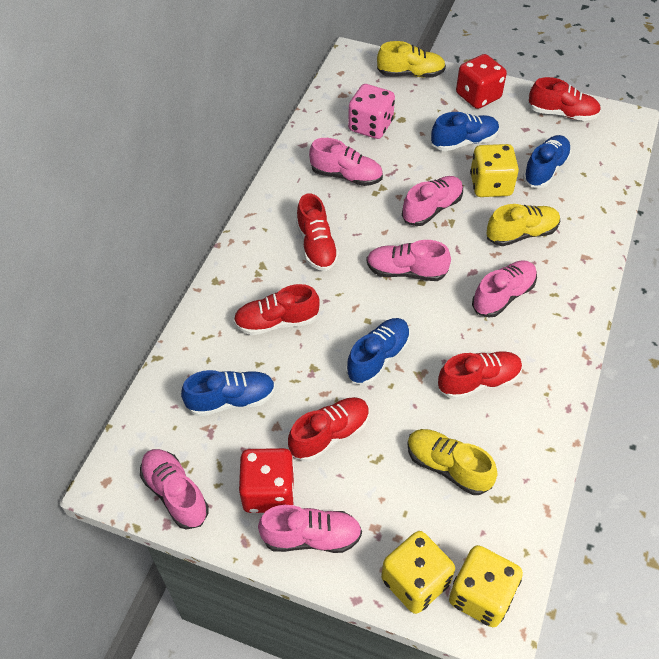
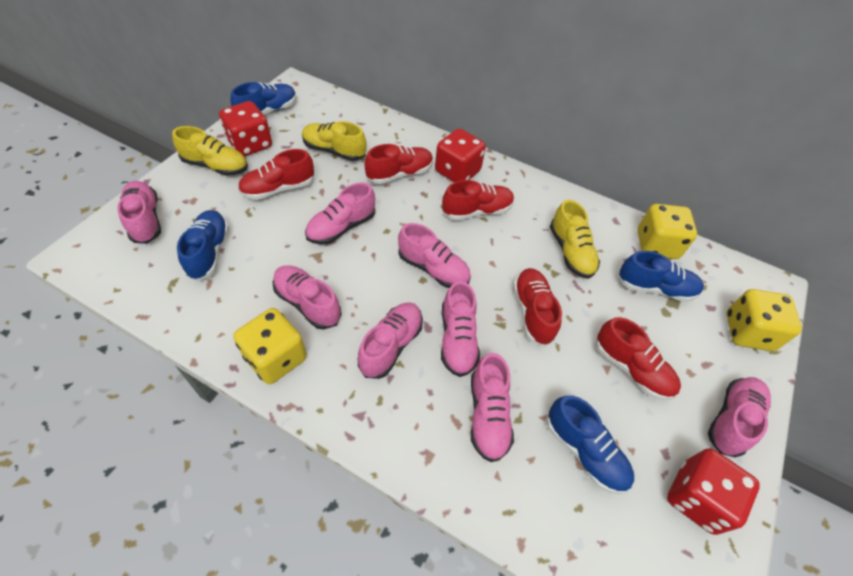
pink dice: 1 -> 0
pink shoe: 6 -> 8
red dice: 2 -> 3

